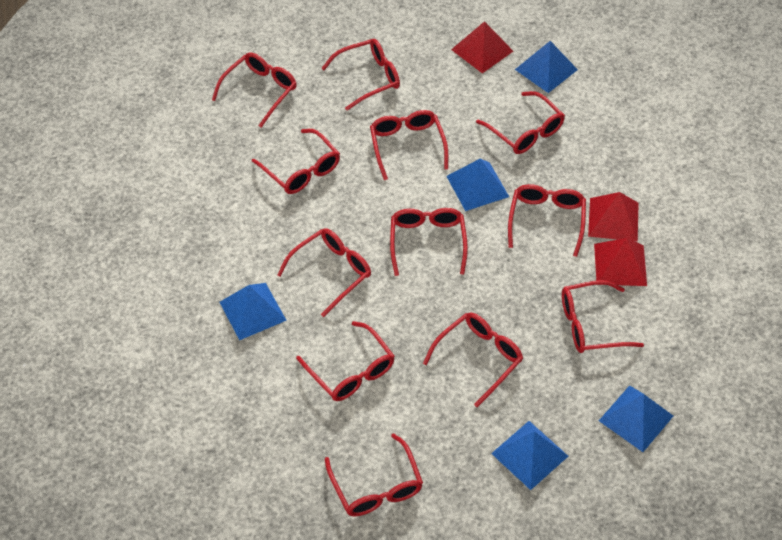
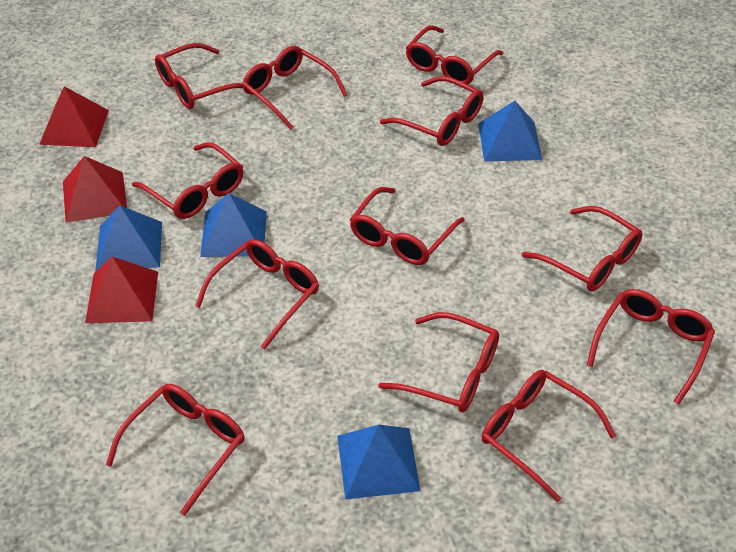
blue pyramid: 5 -> 4

